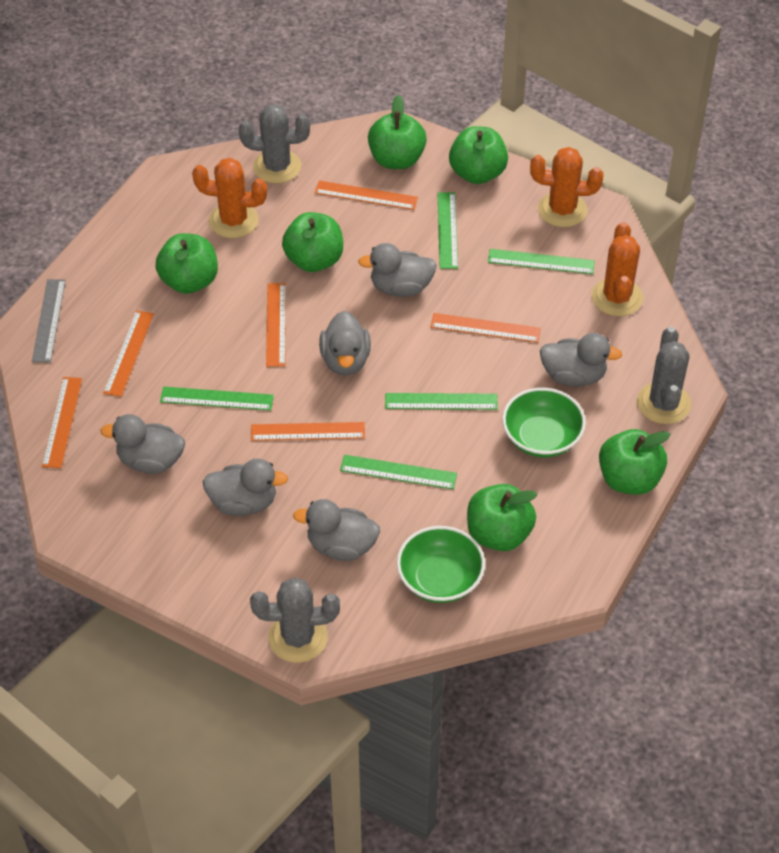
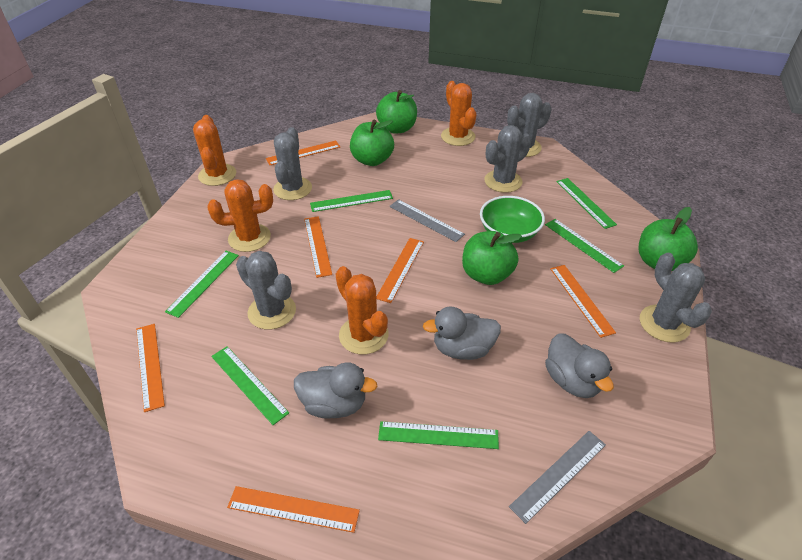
green apple: 6 -> 4
green bowl: 2 -> 1
green ruler: 5 -> 6
grey cactus: 3 -> 5
grey duck: 6 -> 3
grey ruler: 1 -> 2
orange cactus: 3 -> 4

